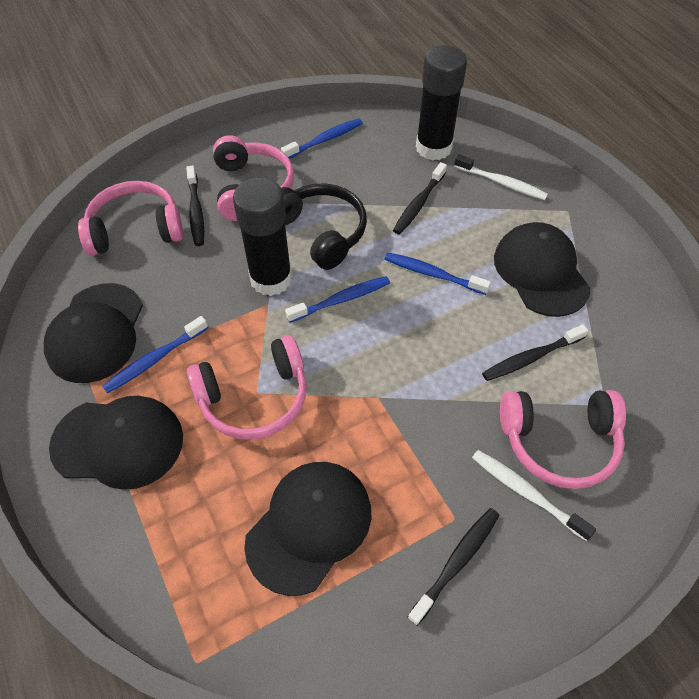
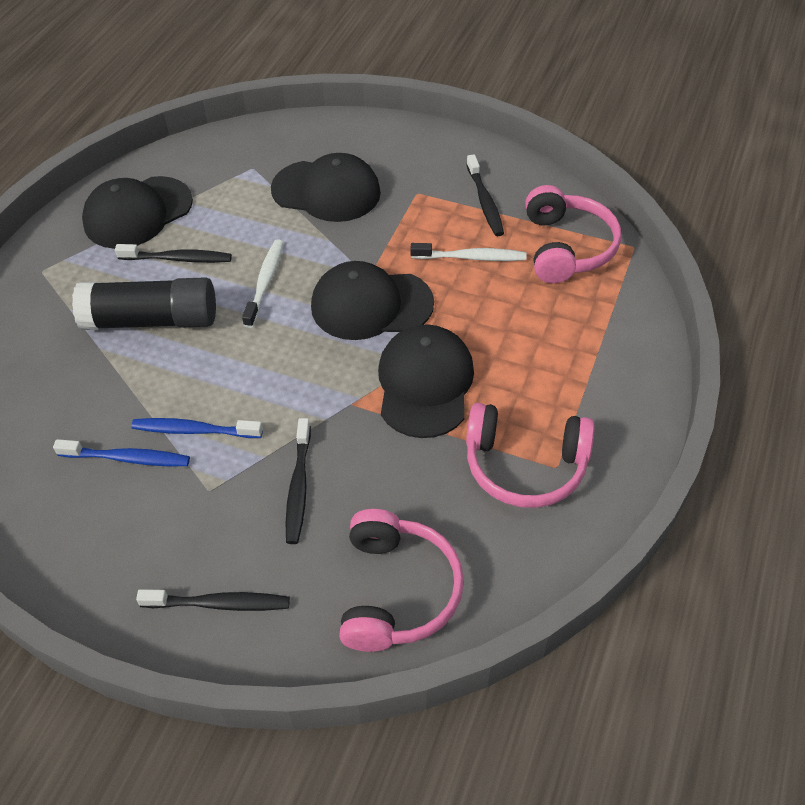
black glue stick: 2 -> 1
black headphones: 1 -> 0
blue toothbrush: 4 -> 2
pink headphones: 4 -> 3

